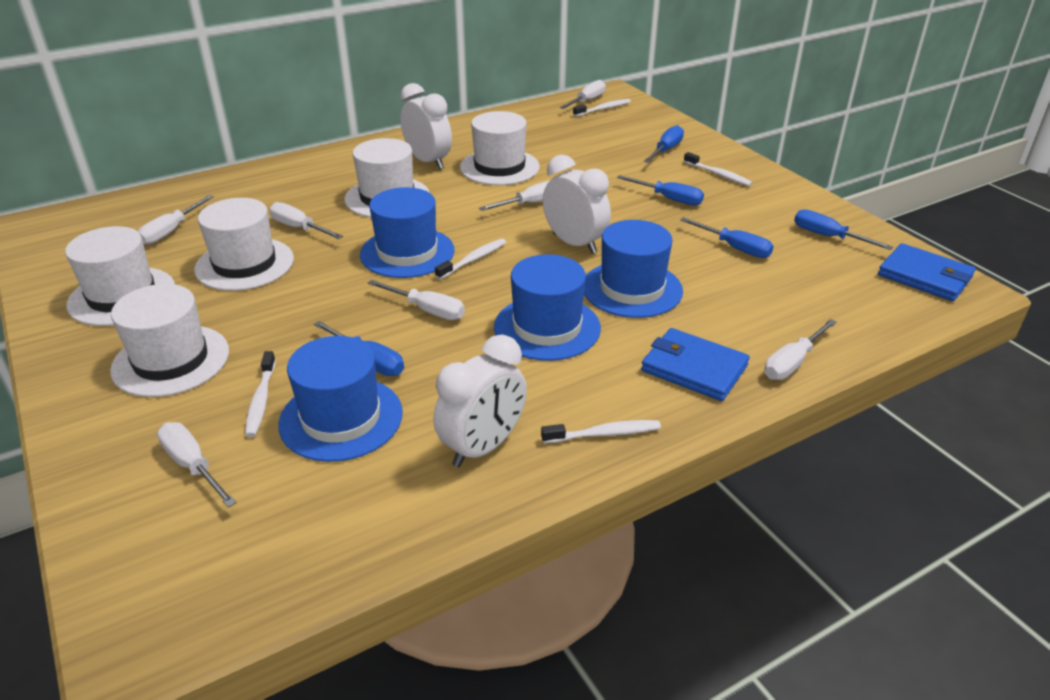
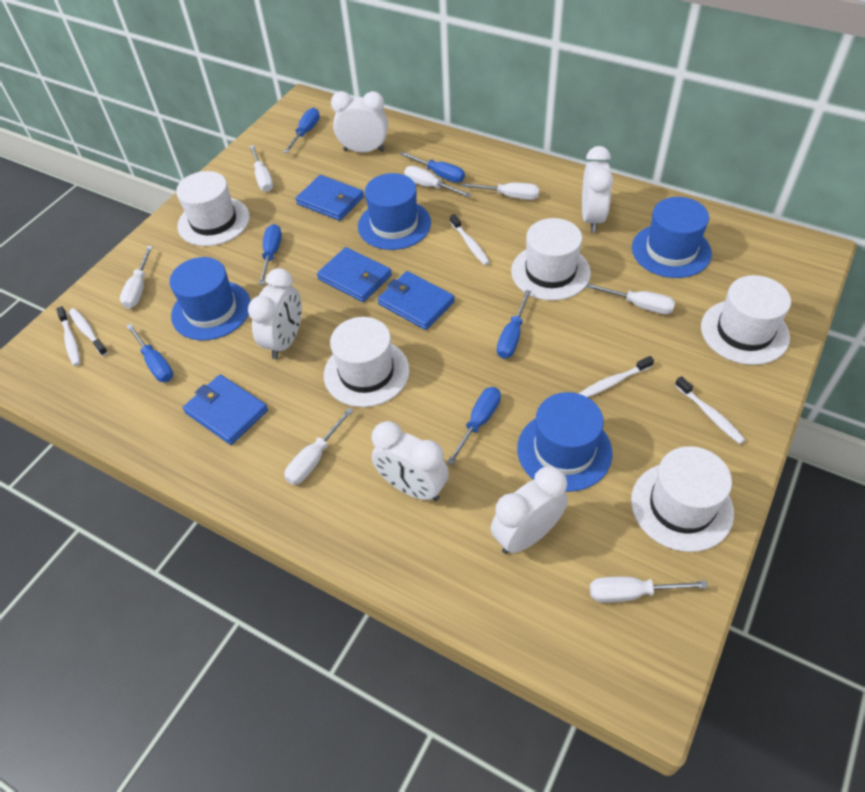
blue screwdriver: 5 -> 6
blue wallet: 2 -> 4
white clock: 3 -> 5

